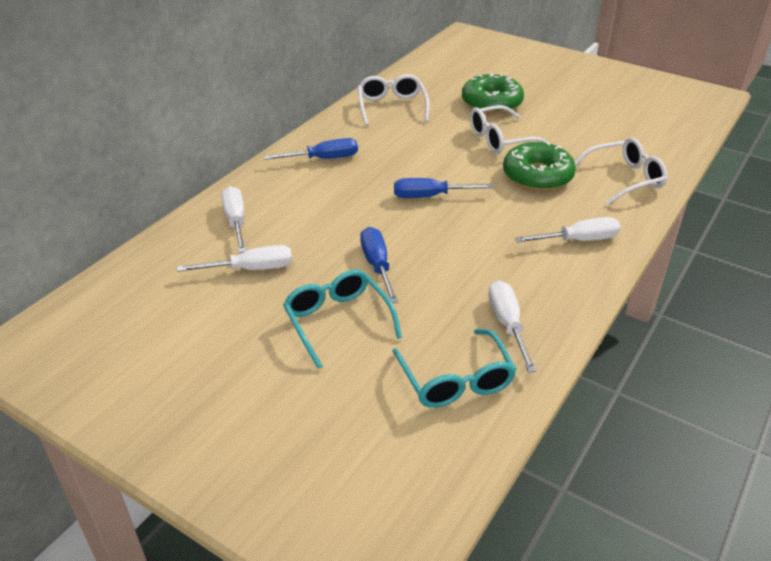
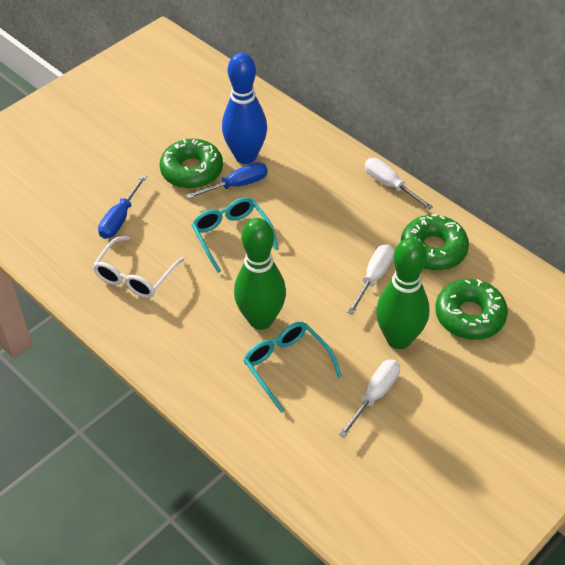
blue bowling pin: 0 -> 1
blue screwdriver: 3 -> 2
green bowling pin: 0 -> 2
green donut: 2 -> 3
white glasses: 3 -> 1
white screwdriver: 4 -> 3

